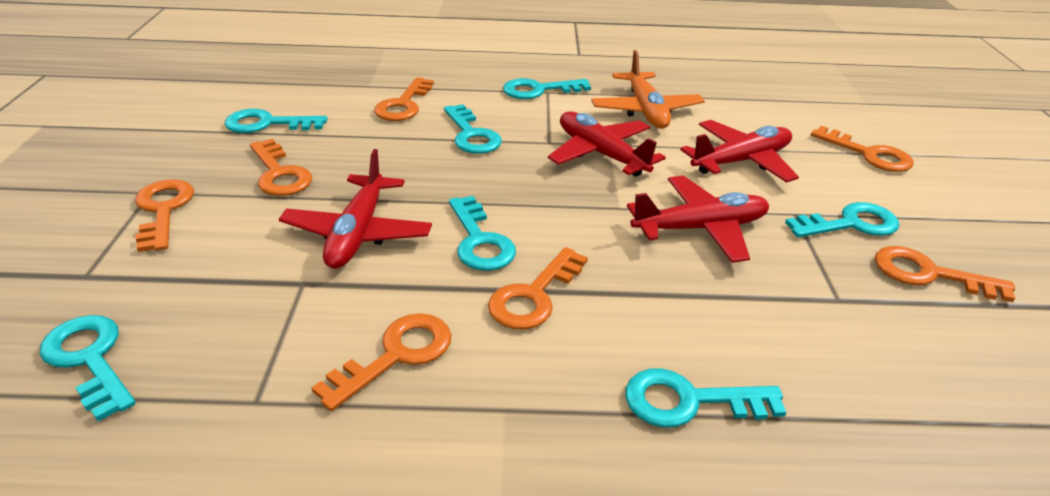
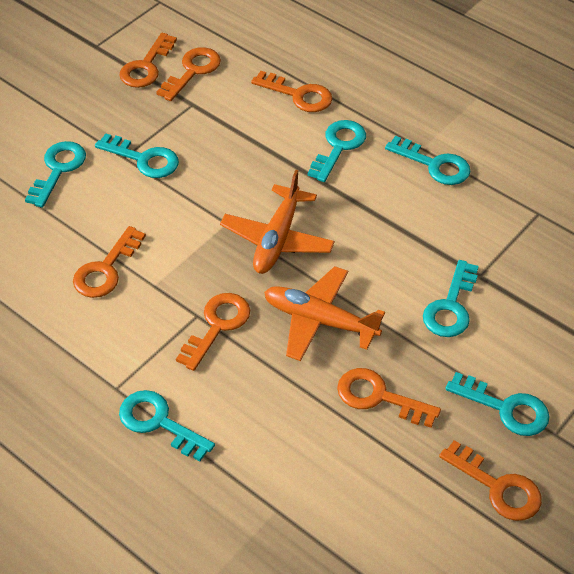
orange plane: 1 -> 2
red plane: 4 -> 0

